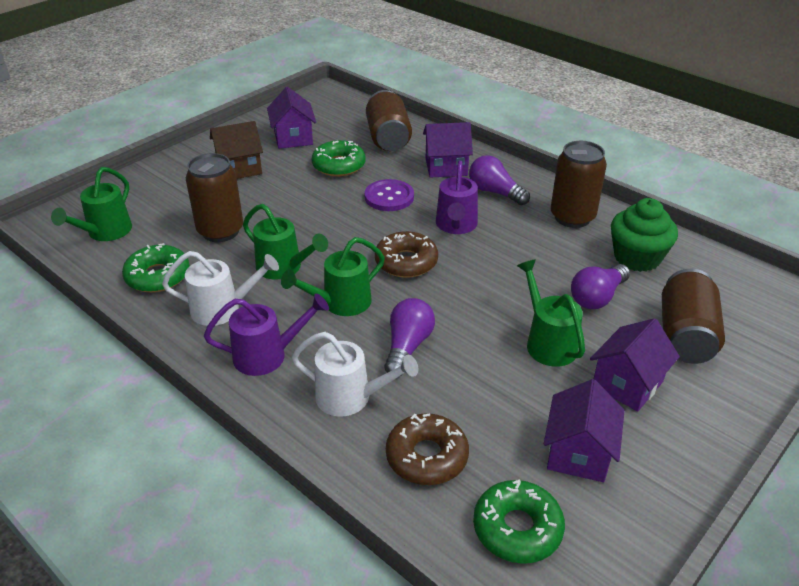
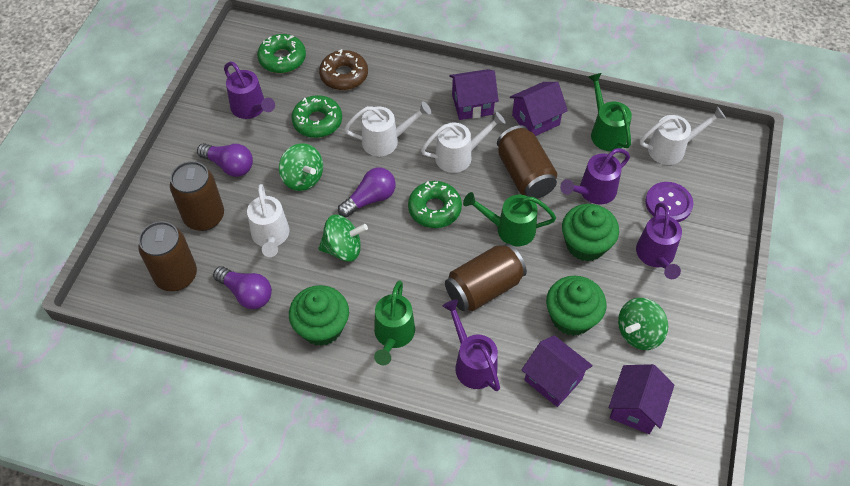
brown donut: 2 -> 1
brown house: 1 -> 0
green cupcake: 1 -> 3
green spinning top: 0 -> 3
green watering can: 4 -> 3
purple watering can: 2 -> 4
white watering can: 2 -> 4

